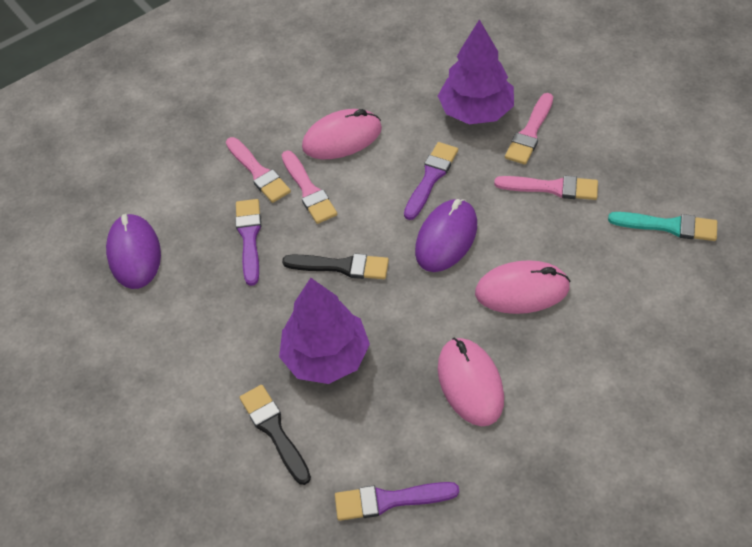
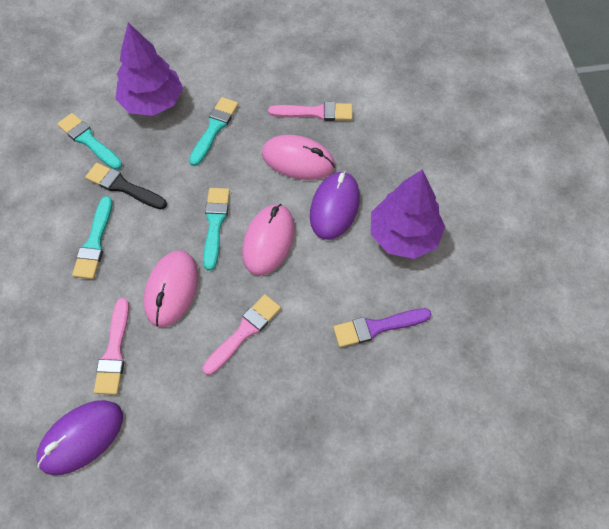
black brush: 2 -> 1
pink brush: 4 -> 3
purple brush: 3 -> 1
turquoise brush: 1 -> 4

